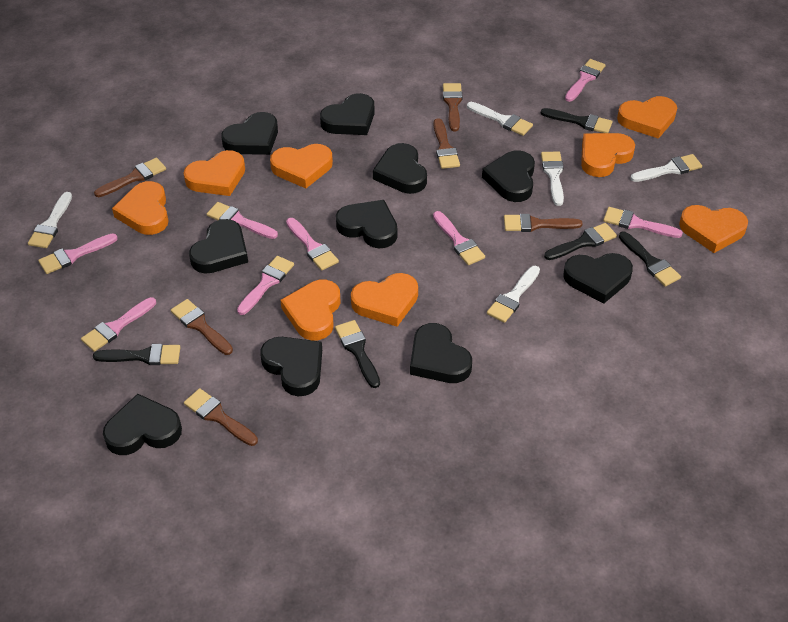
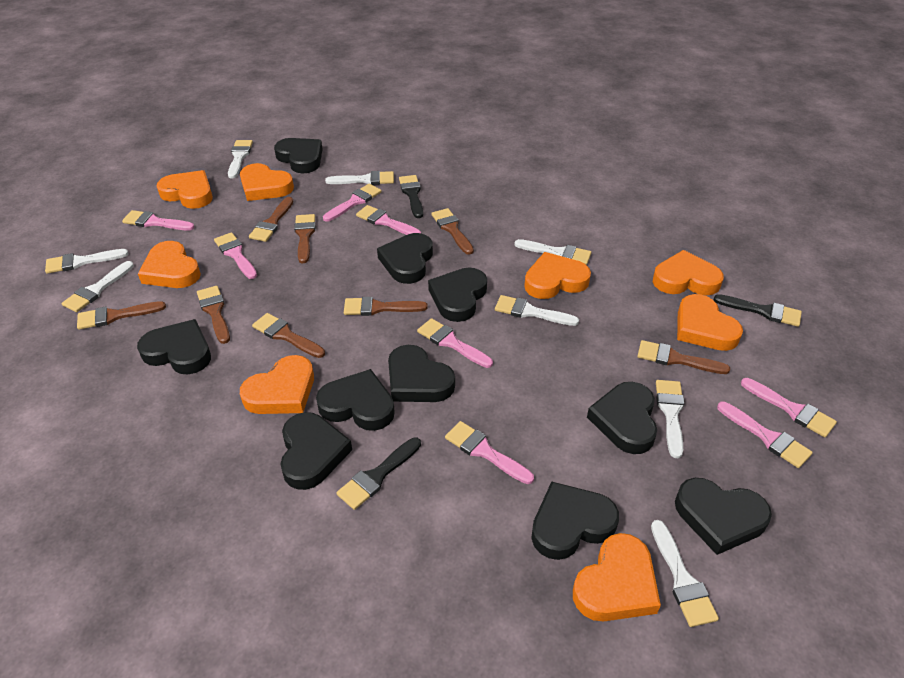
black brush: 5 -> 3
brown brush: 6 -> 8
white brush: 5 -> 8

